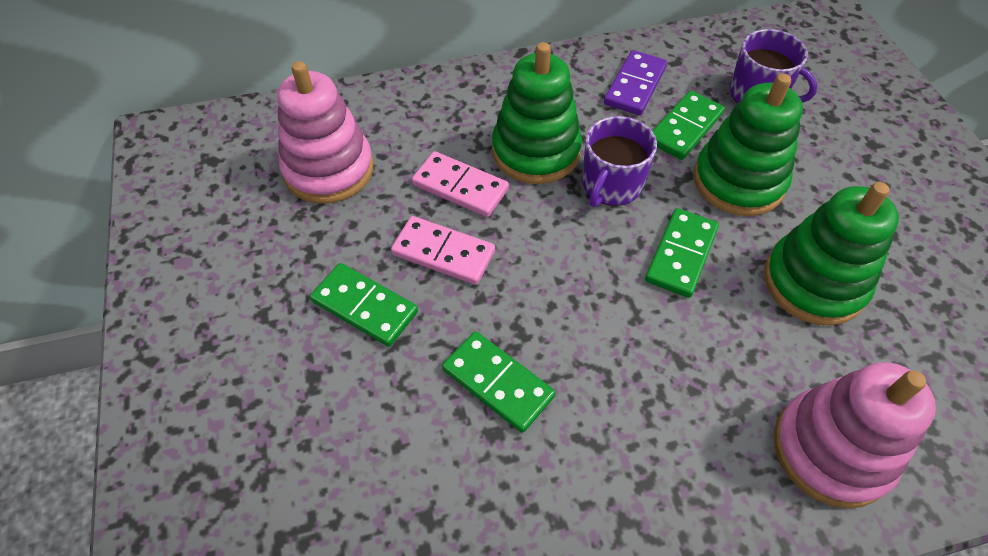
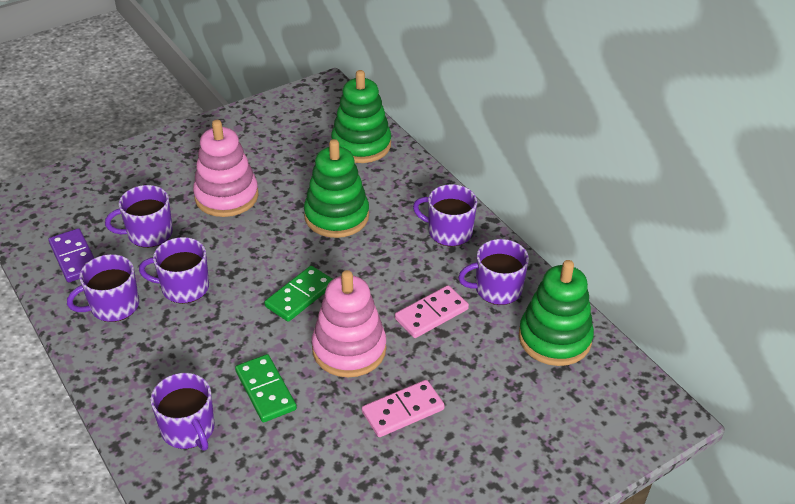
green domino: 4 -> 2
purple mug: 2 -> 6

